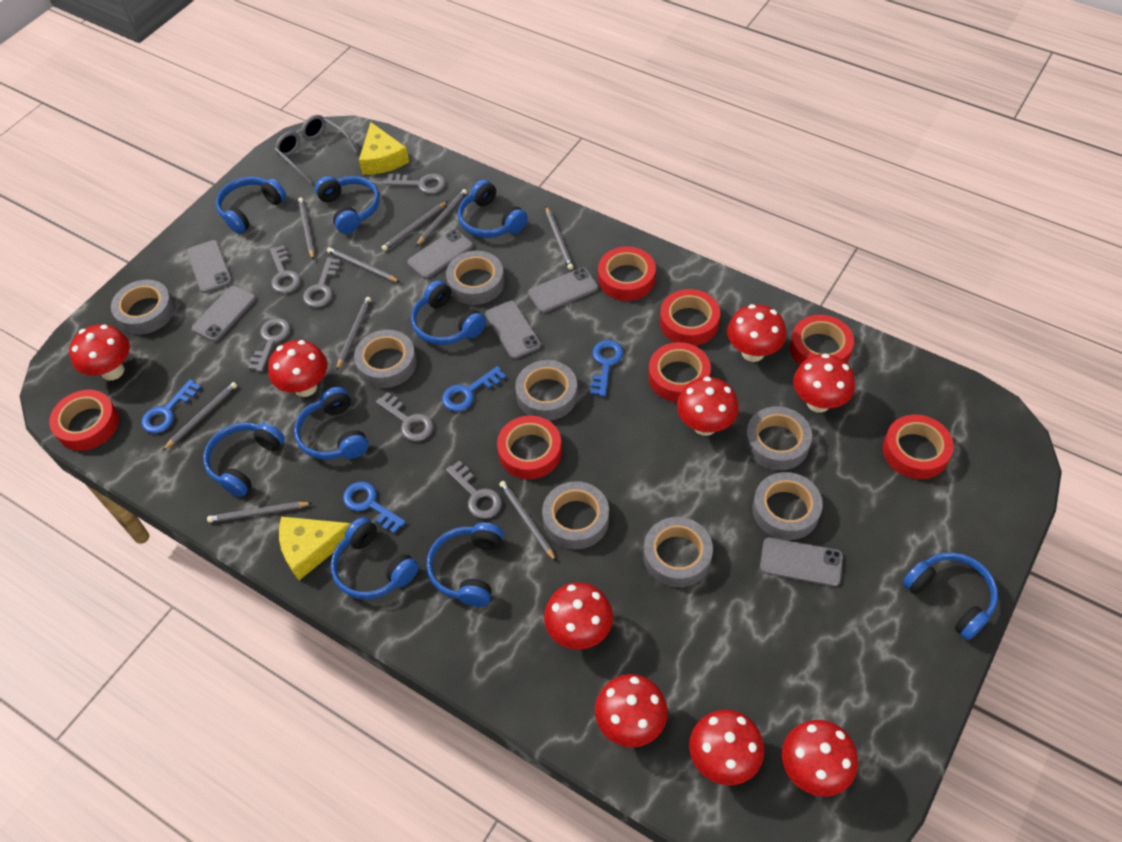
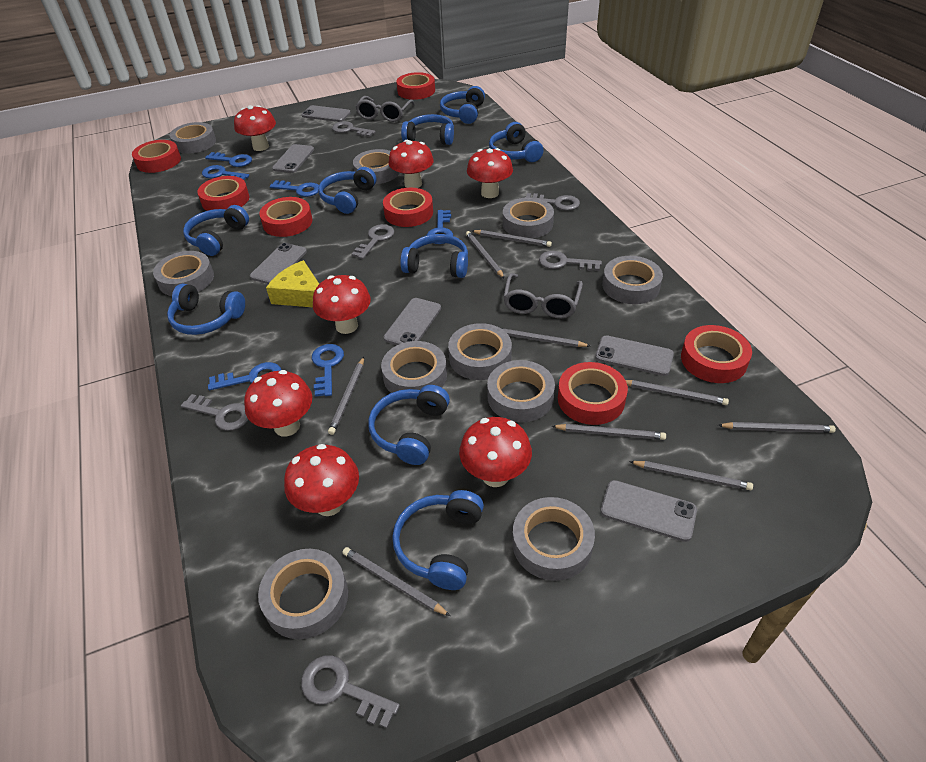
blue key: 4 -> 6
grey glasses: 1 -> 2
grey tape: 8 -> 10
red mushroom: 9 -> 7
yellow cheese: 2 -> 1

